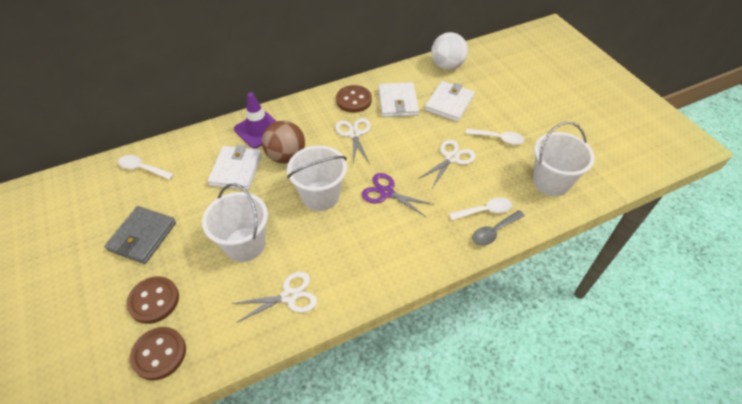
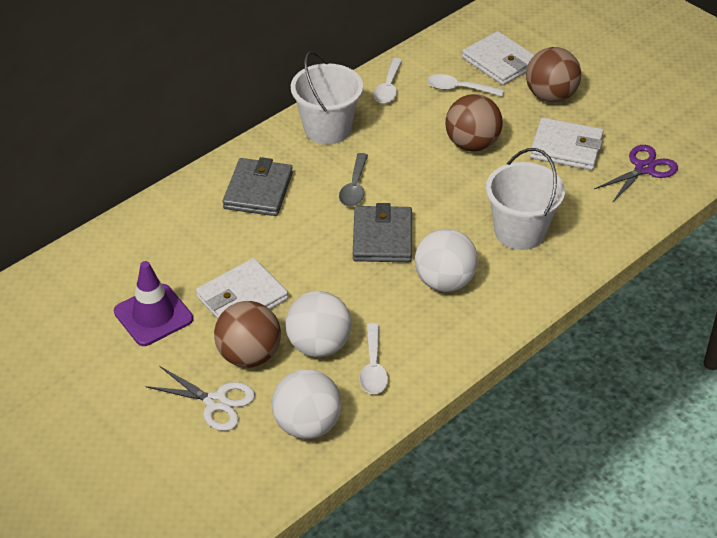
brown ball: 1 -> 3
brown button: 3 -> 0
grey wallet: 1 -> 2
white ball: 1 -> 3
white bucket: 3 -> 2
white scissors: 3 -> 1

